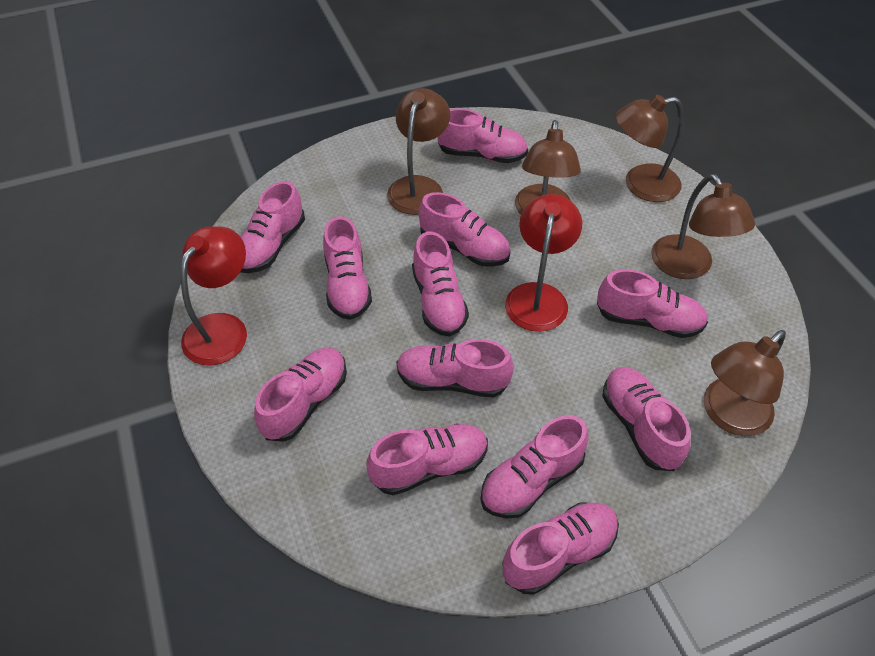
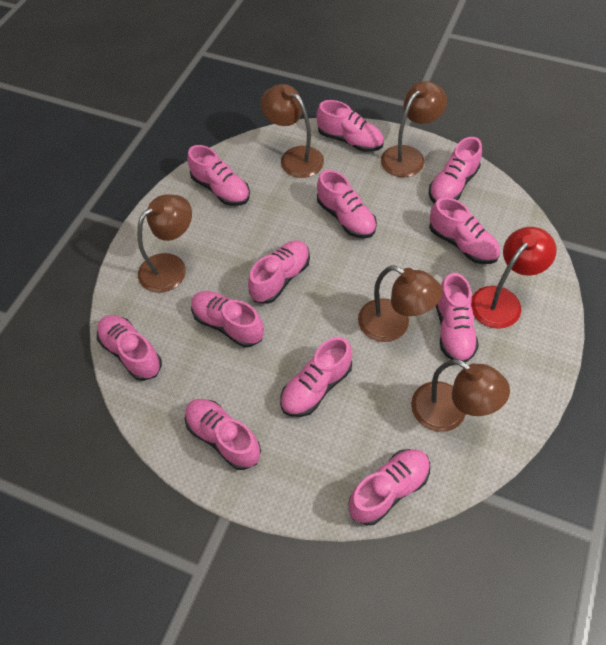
red lamp: 2 -> 1

